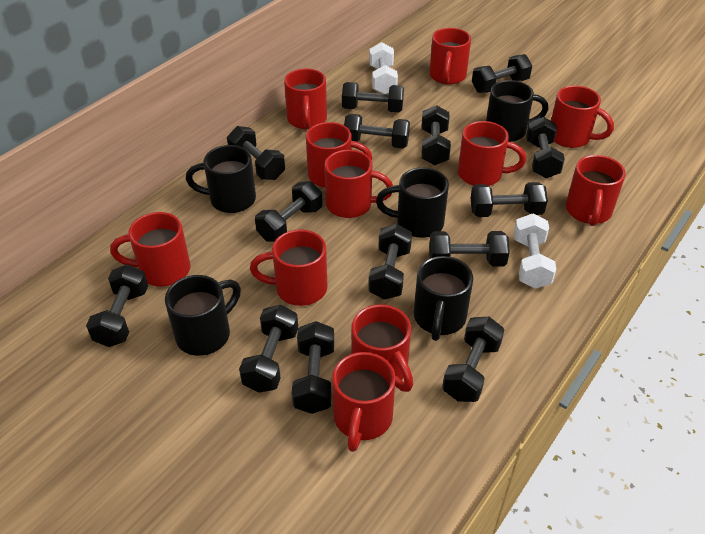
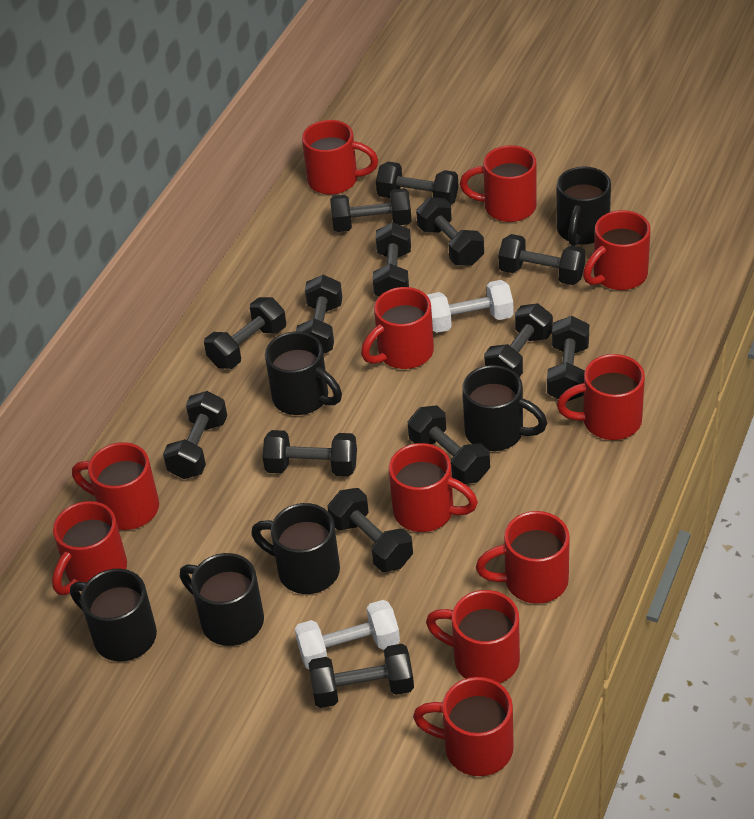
black mug: 5 -> 6

